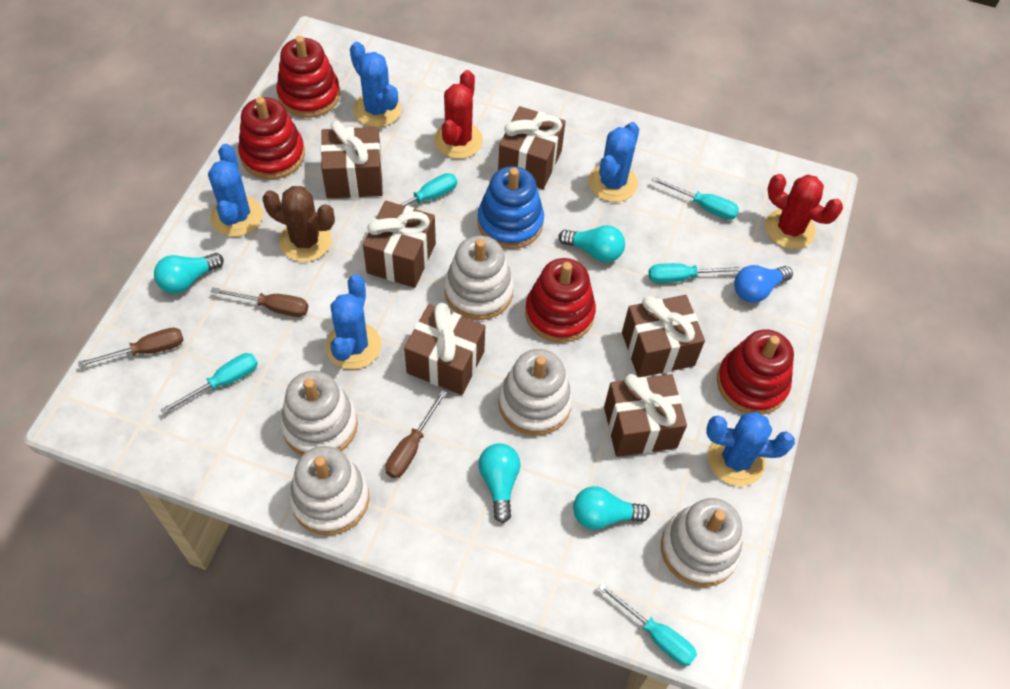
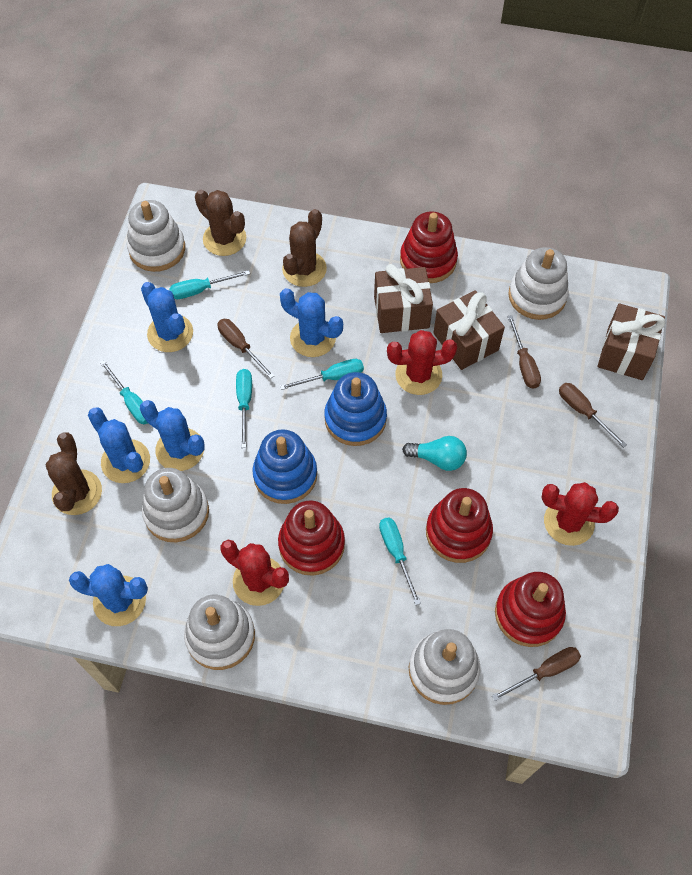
blue light bulb: 1 -> 0
blue stacking toy: 1 -> 2
brown cactus: 1 -> 3
brown gift: 6 -> 3
brown screwdriver: 3 -> 4
red cactus: 2 -> 3
turquoise light bulb: 4 -> 1

